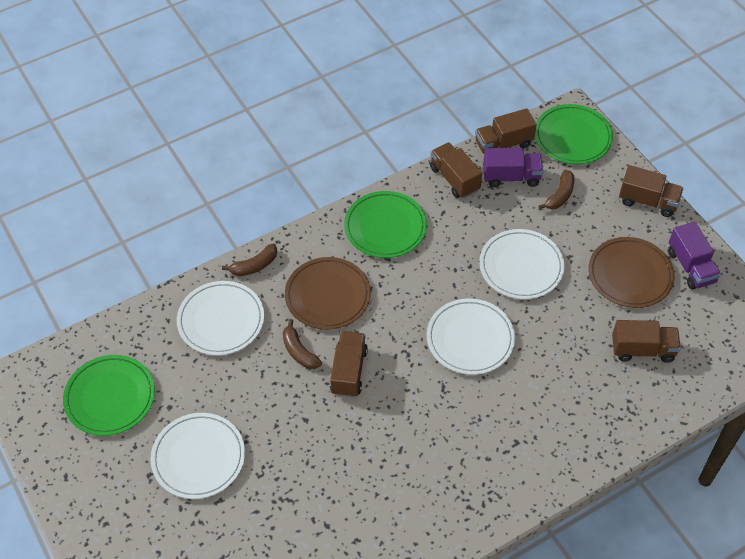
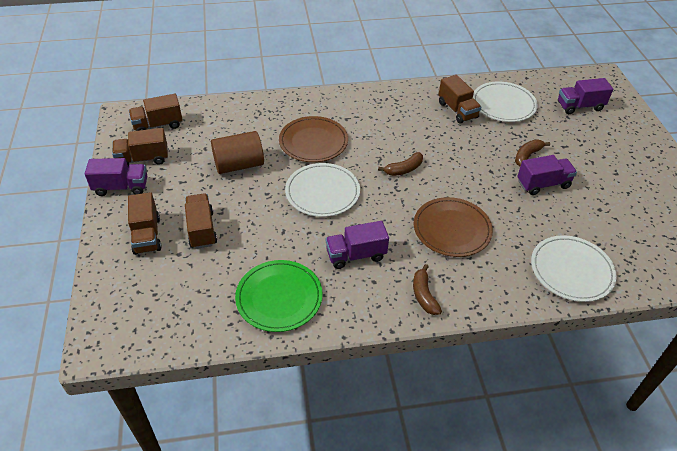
brown cylinder: 0 -> 1
green plate: 3 -> 1
purple truck: 2 -> 4
white plate: 4 -> 3

